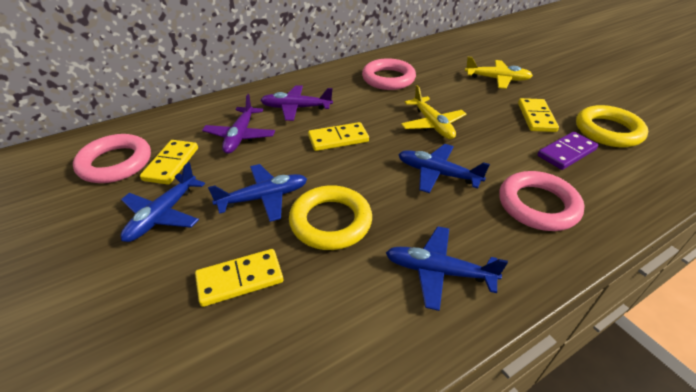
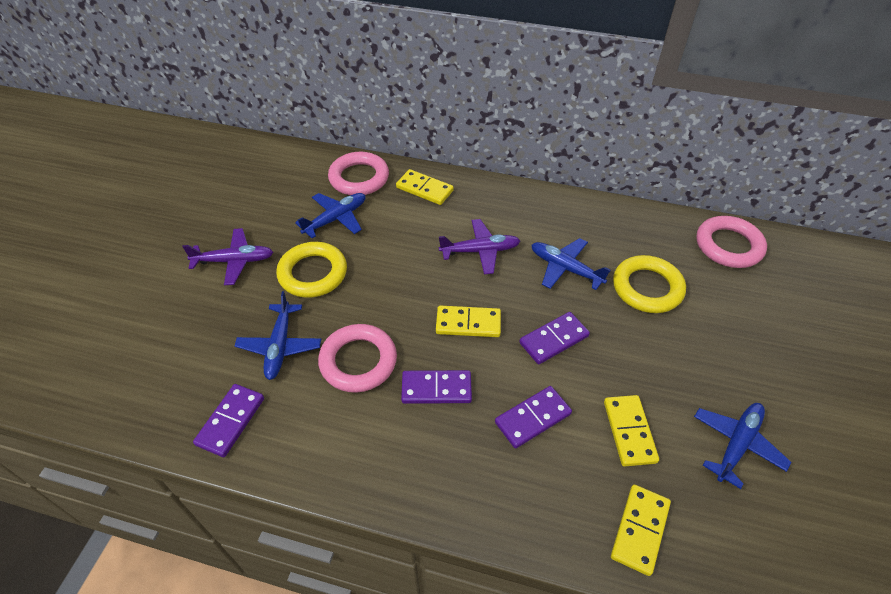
purple domino: 1 -> 4
yellow plane: 2 -> 0

